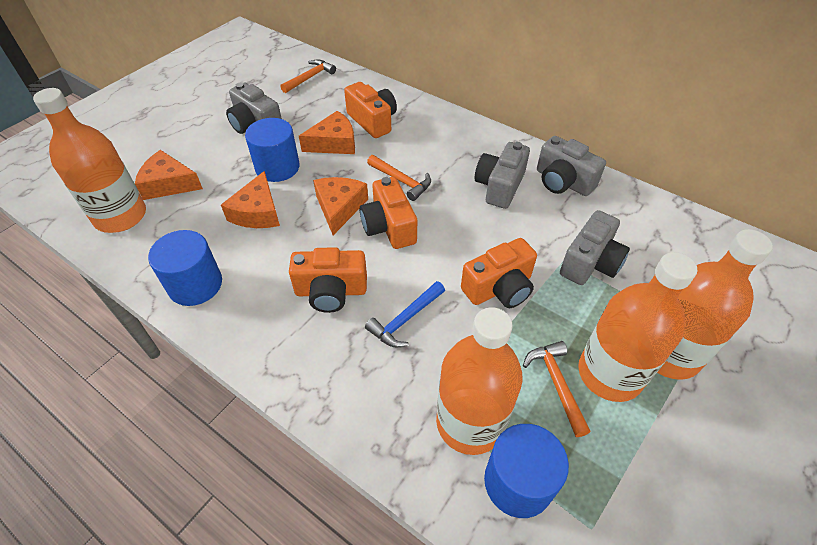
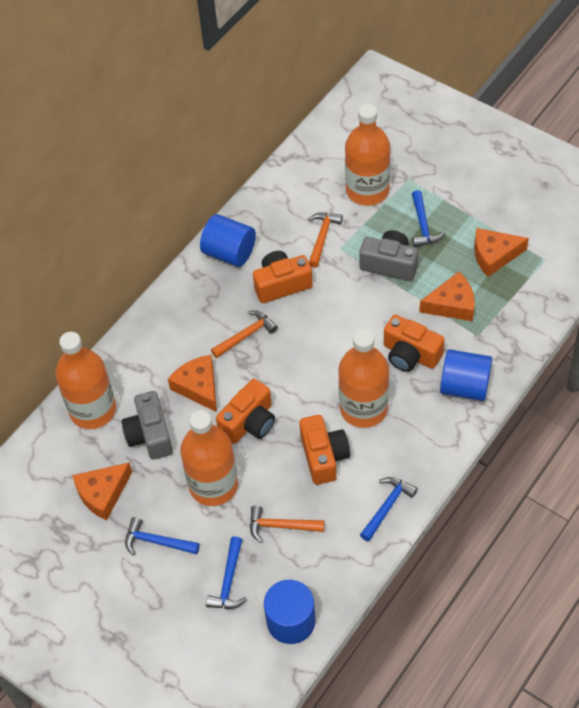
blue hammer: 1 -> 4
grey camera: 4 -> 2

